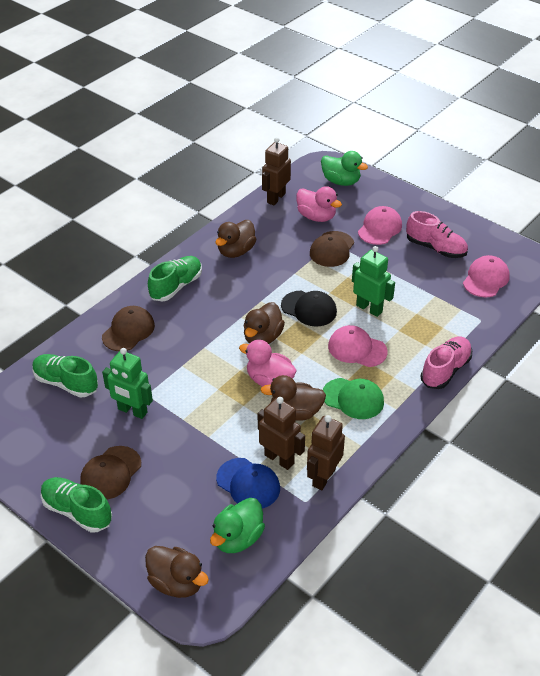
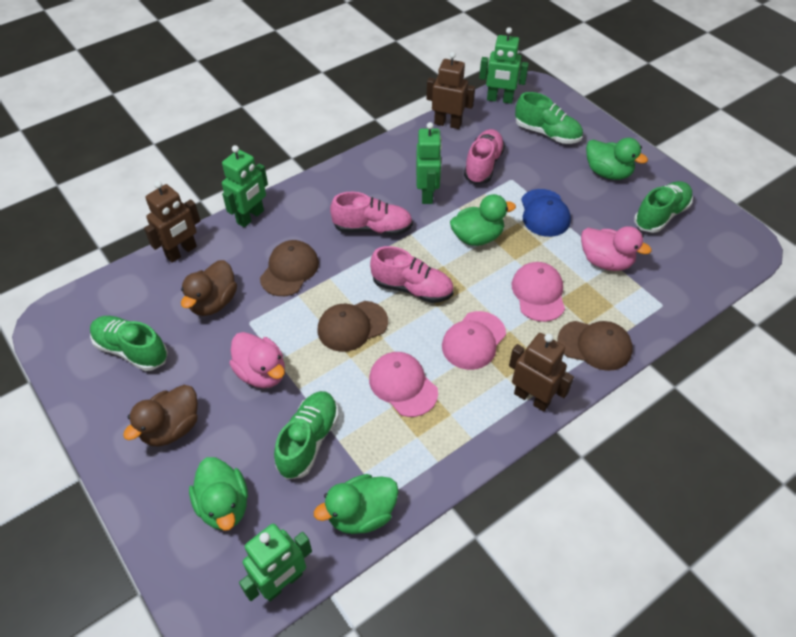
black cap: 1 -> 0
brown duck: 4 -> 2
green cap: 1 -> 0
green duck: 2 -> 4
green robot: 2 -> 4
green shoe: 3 -> 4
pink shoe: 2 -> 3

